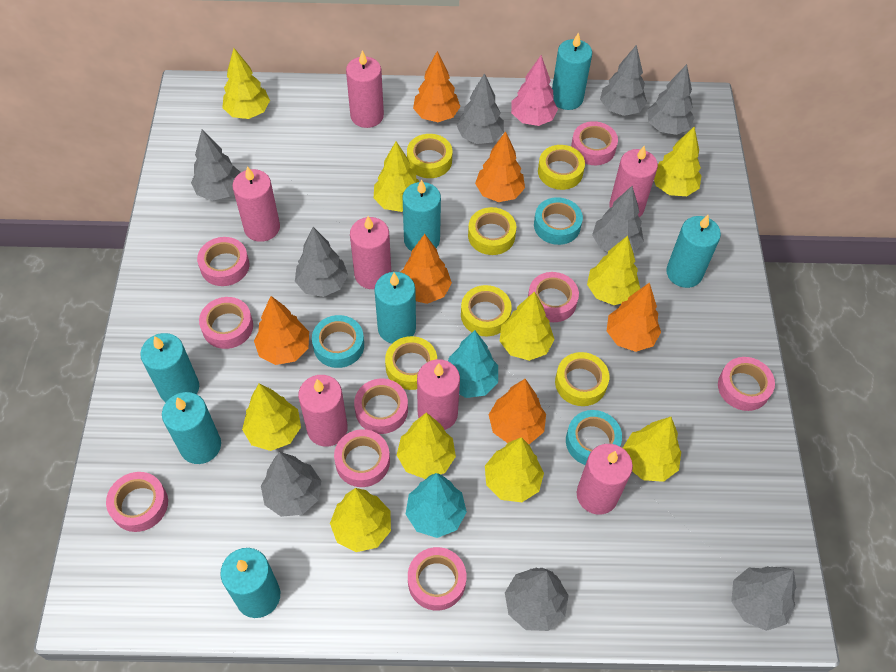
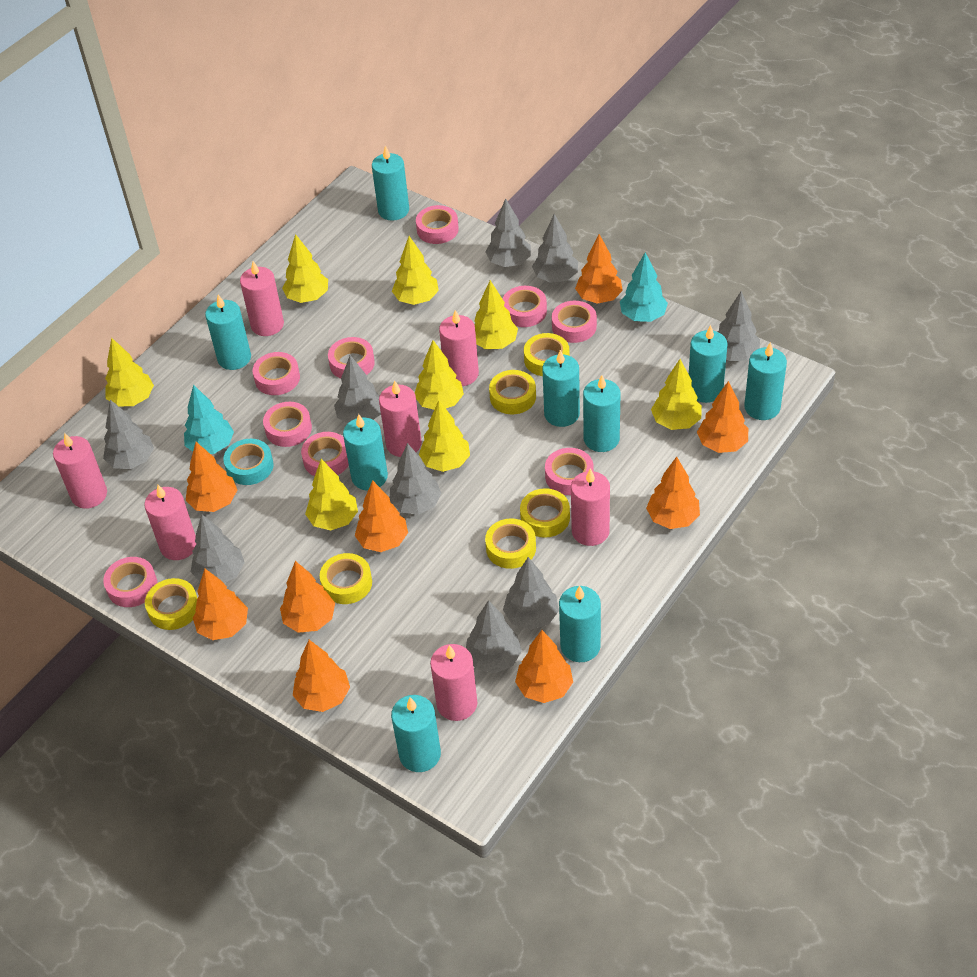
orange tree: 6 -> 9
pink tree: 1 -> 0
turquoise candle: 7 -> 9
turquoise tape: 3 -> 1
yellow tree: 10 -> 8

